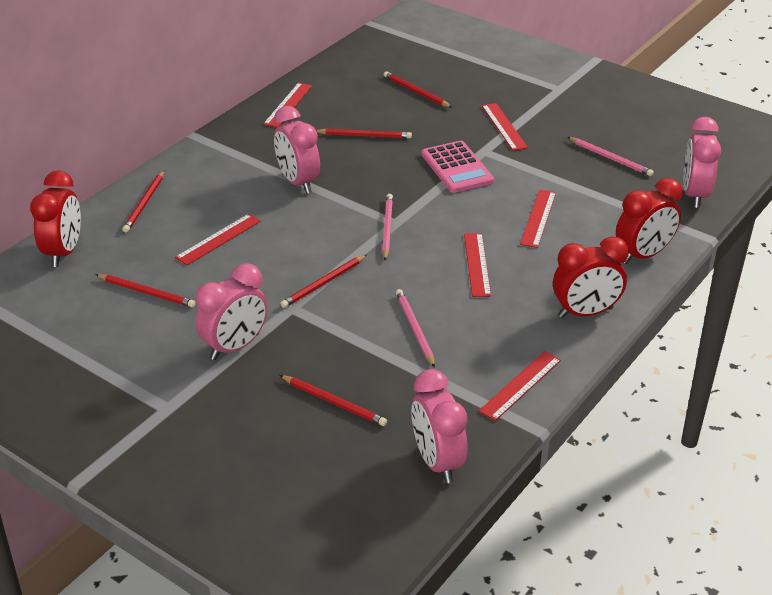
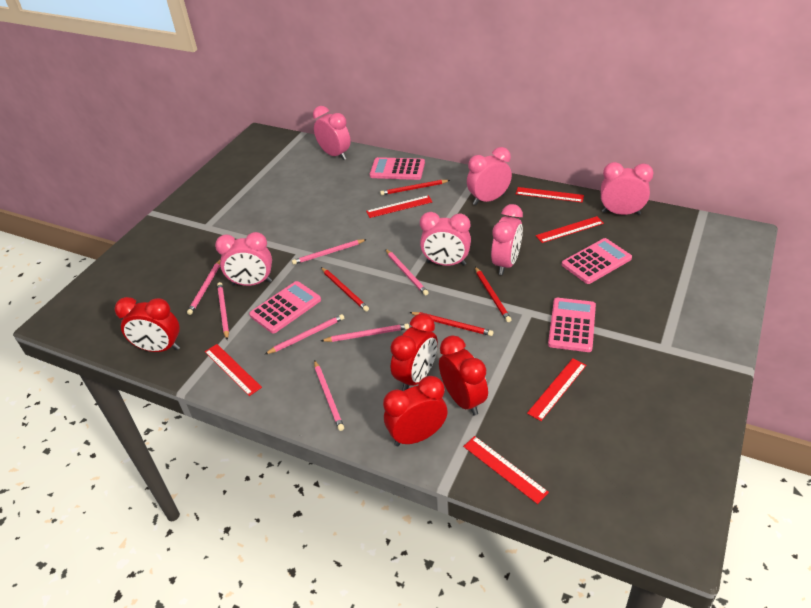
pink calculator: 1 -> 4
pink clock: 4 -> 6
pink pencil: 3 -> 7
red clock: 3 -> 4
red pencil: 6 -> 4

